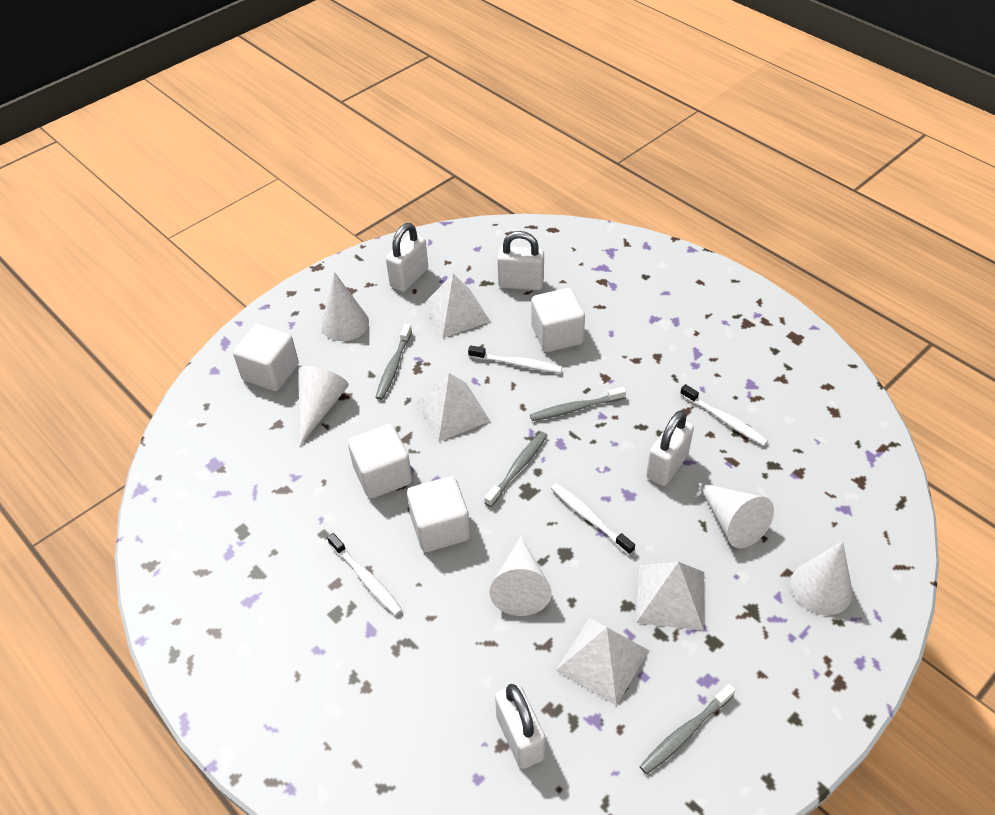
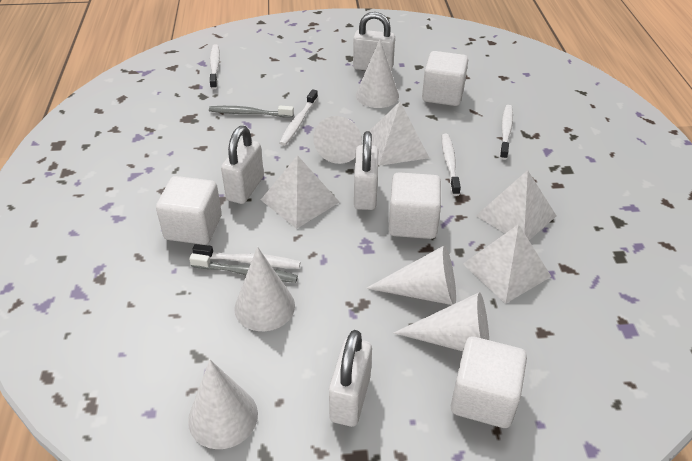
grey toothbrush: 4 -> 2
white cone: 5 -> 6
white toothbrush: 4 -> 5

